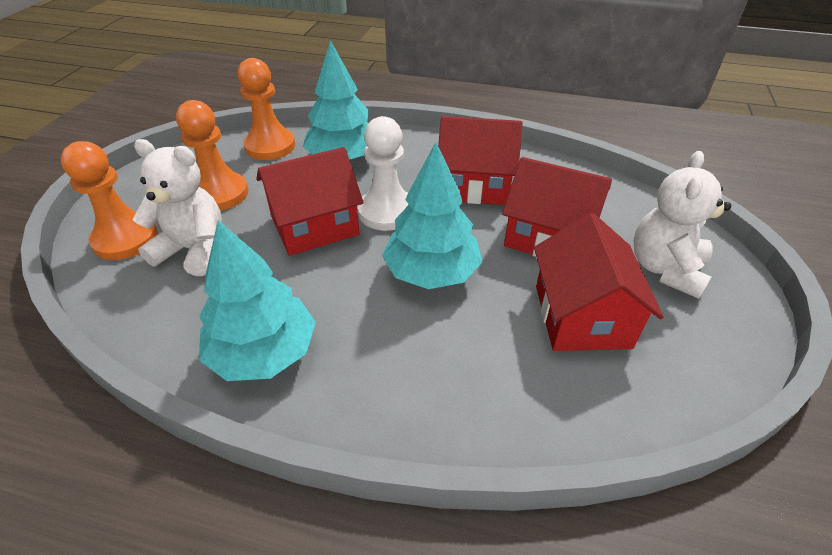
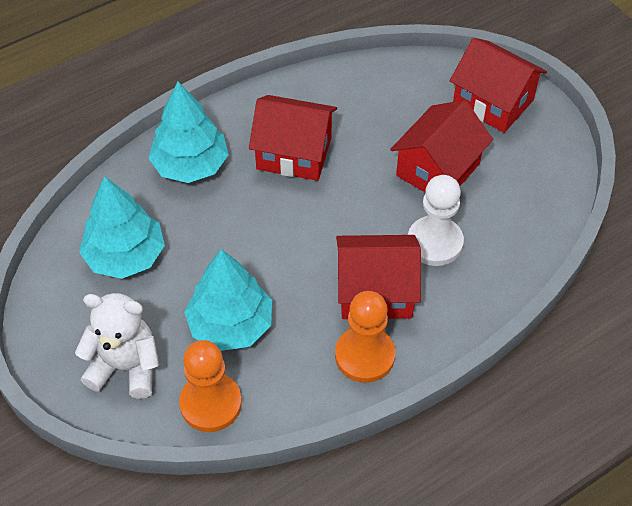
orange pawn: 3 -> 2
white teddy bear: 2 -> 1

